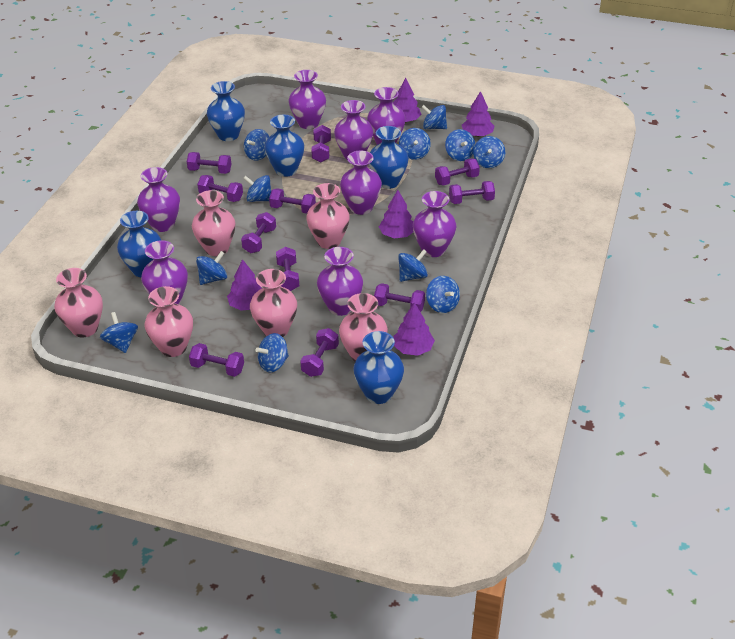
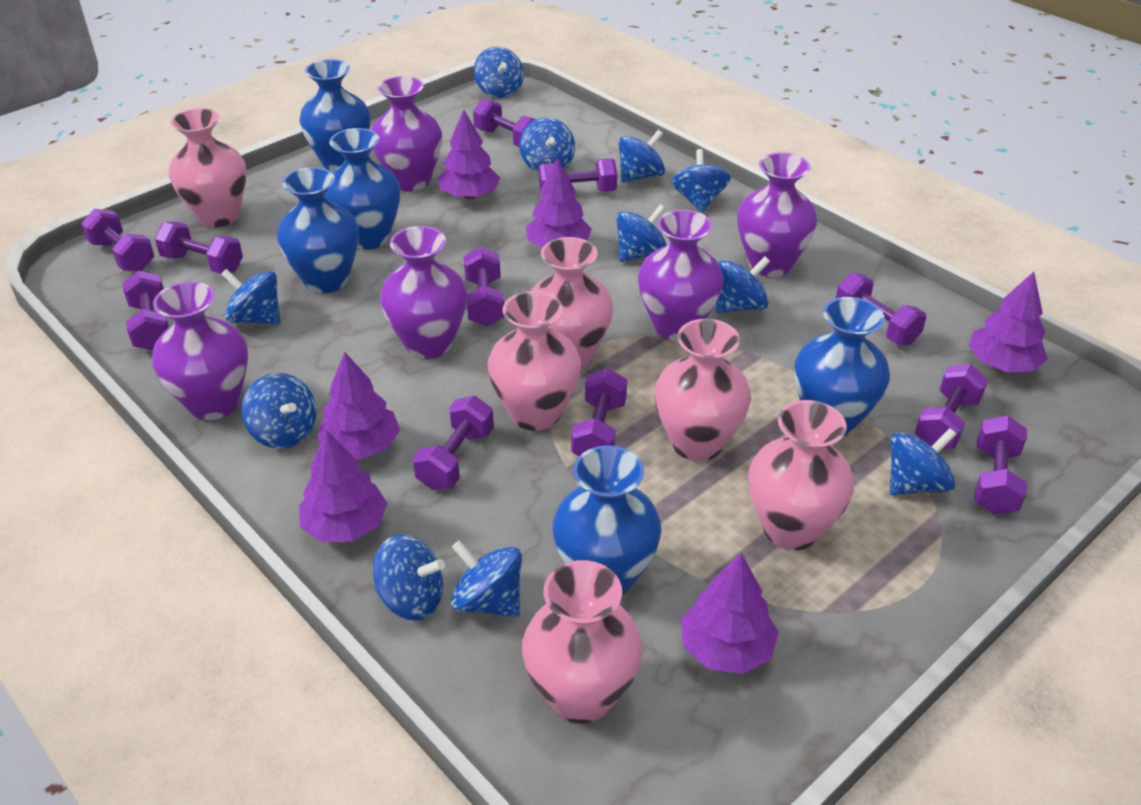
purple tree: 5 -> 6
purple vase: 8 -> 5

